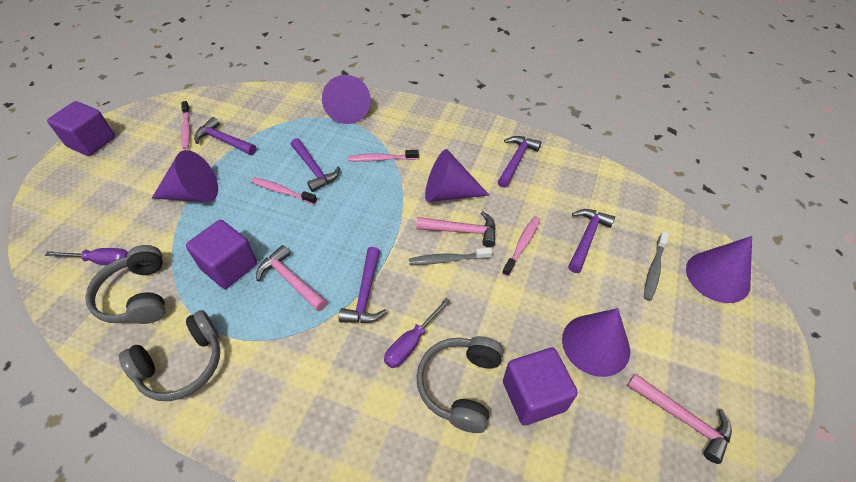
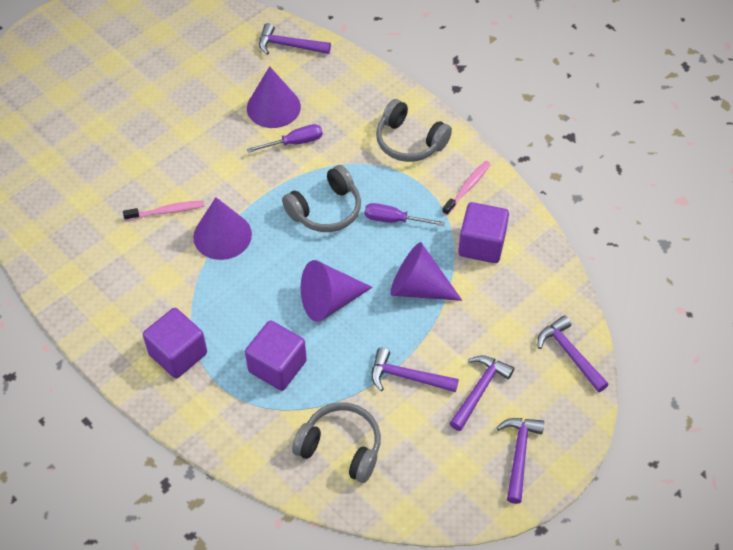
grey toothbrush: 2 -> 0
pink hammer: 3 -> 0
pink toothbrush: 4 -> 2
purple cone: 5 -> 4

